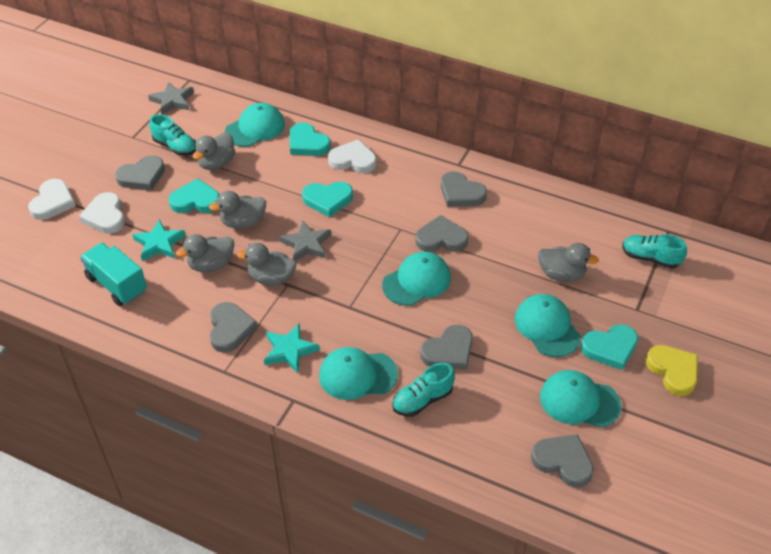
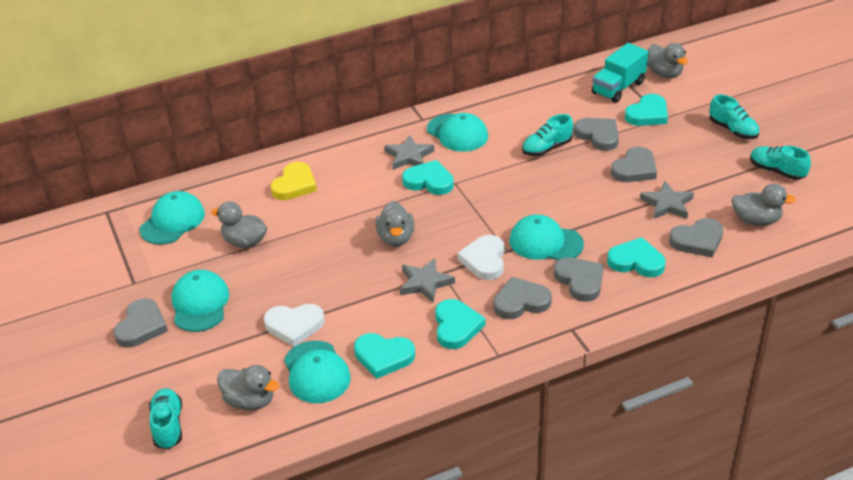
grey star: 2 -> 3
turquoise heart: 4 -> 5
turquoise shoe: 3 -> 4
turquoise star: 2 -> 0
white heart: 3 -> 2

